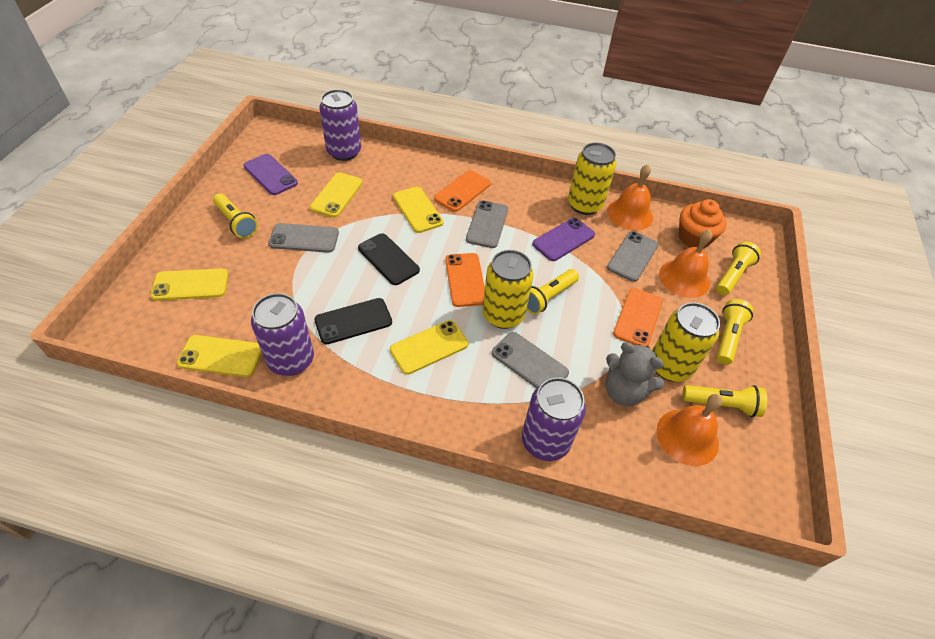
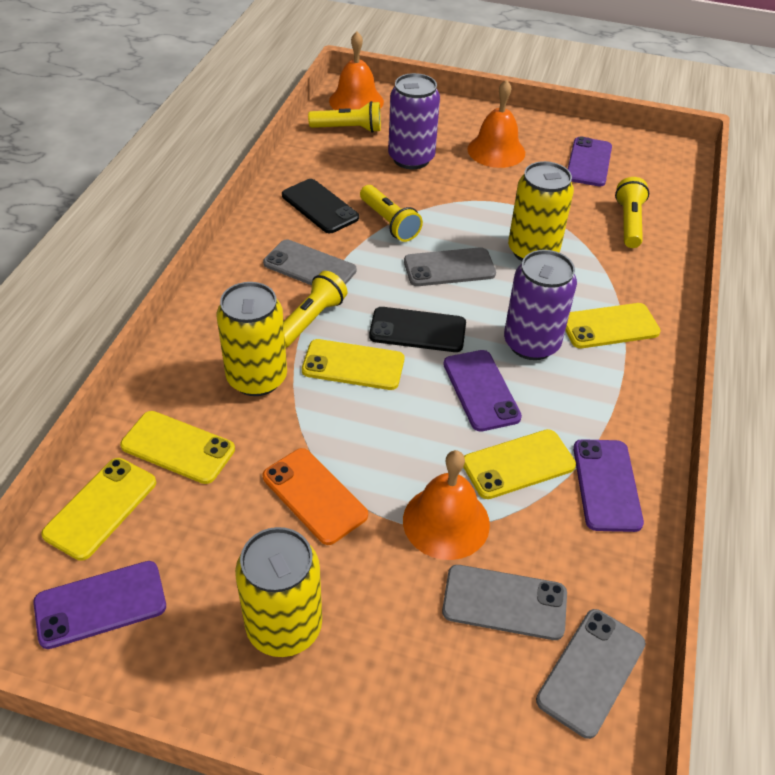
grey teddy bear: 1 -> 0
orange cupcake: 1 -> 0
orange phone: 3 -> 1
purple can: 3 -> 2
purple phone: 2 -> 4
yellow flashlight: 5 -> 4

